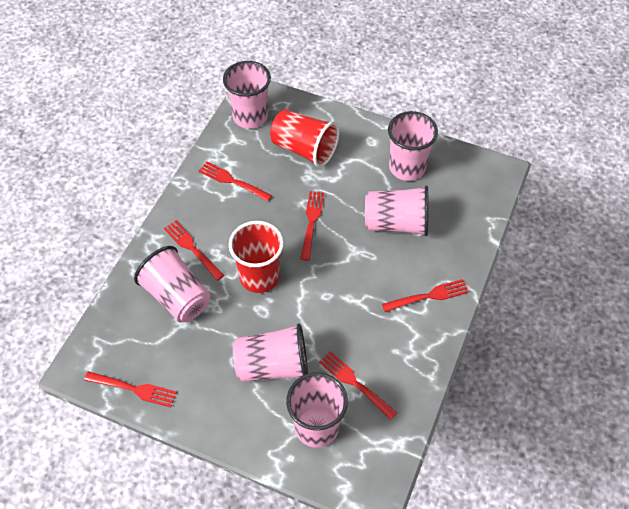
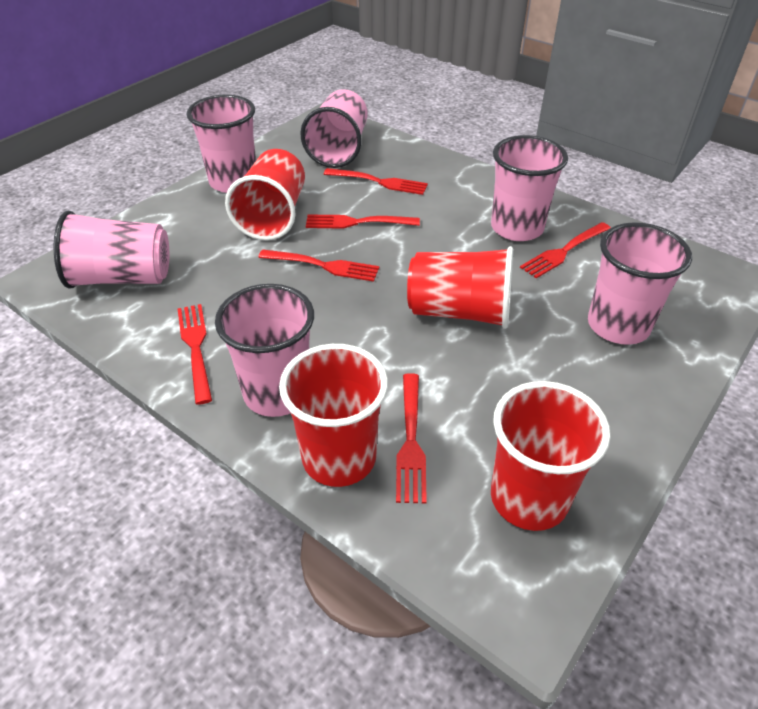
red cup: 2 -> 4

